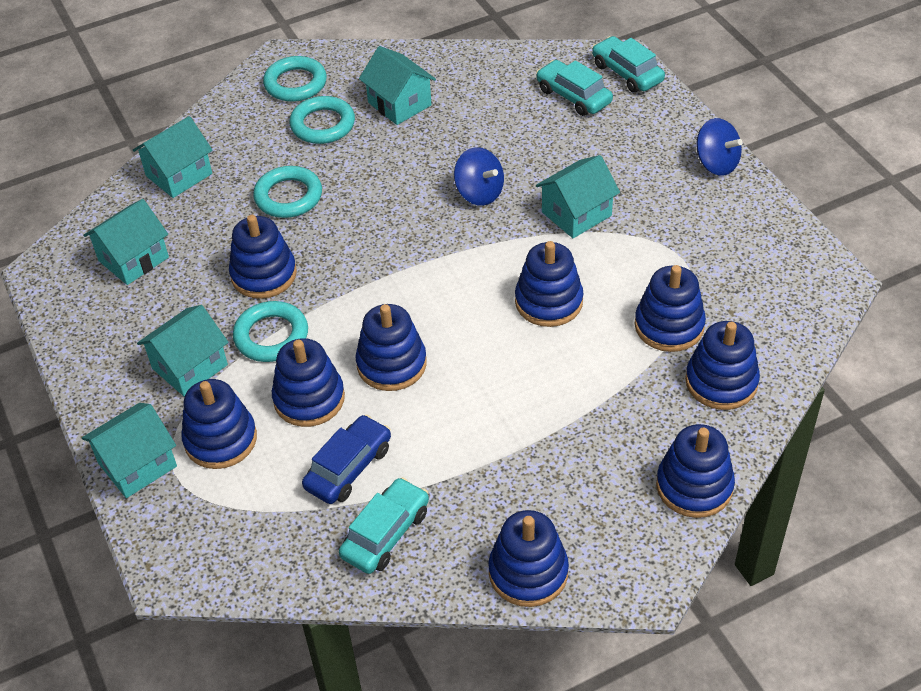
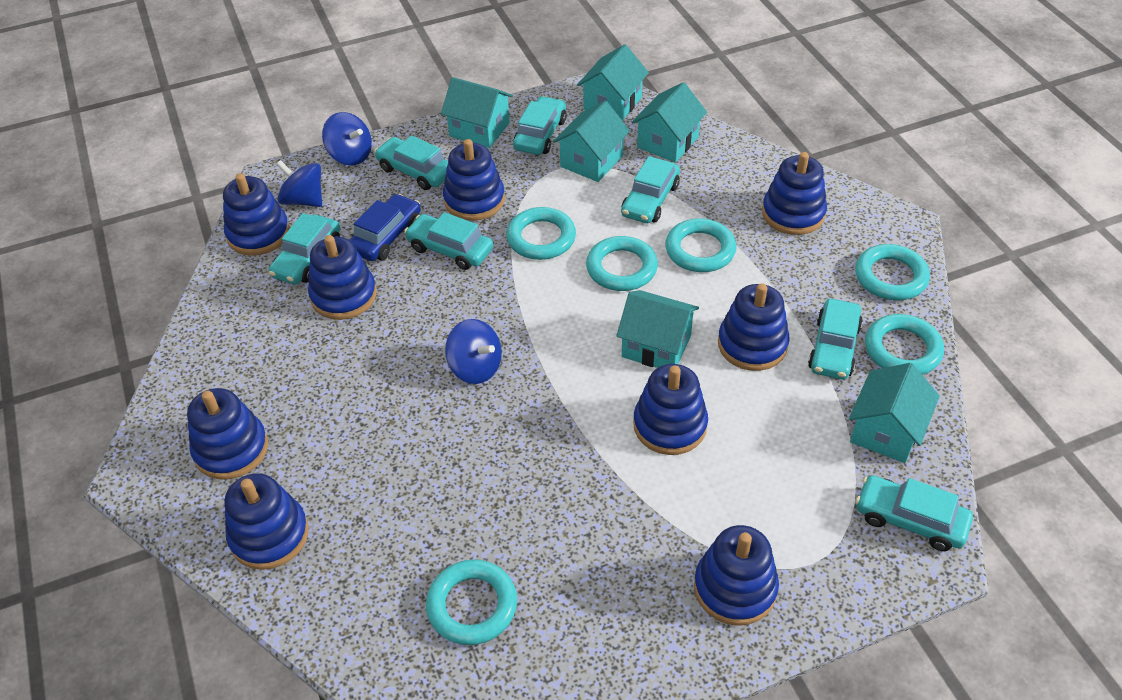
blue spinning top: 2 -> 3
turquoise car: 3 -> 7
turquoise ring: 4 -> 6

